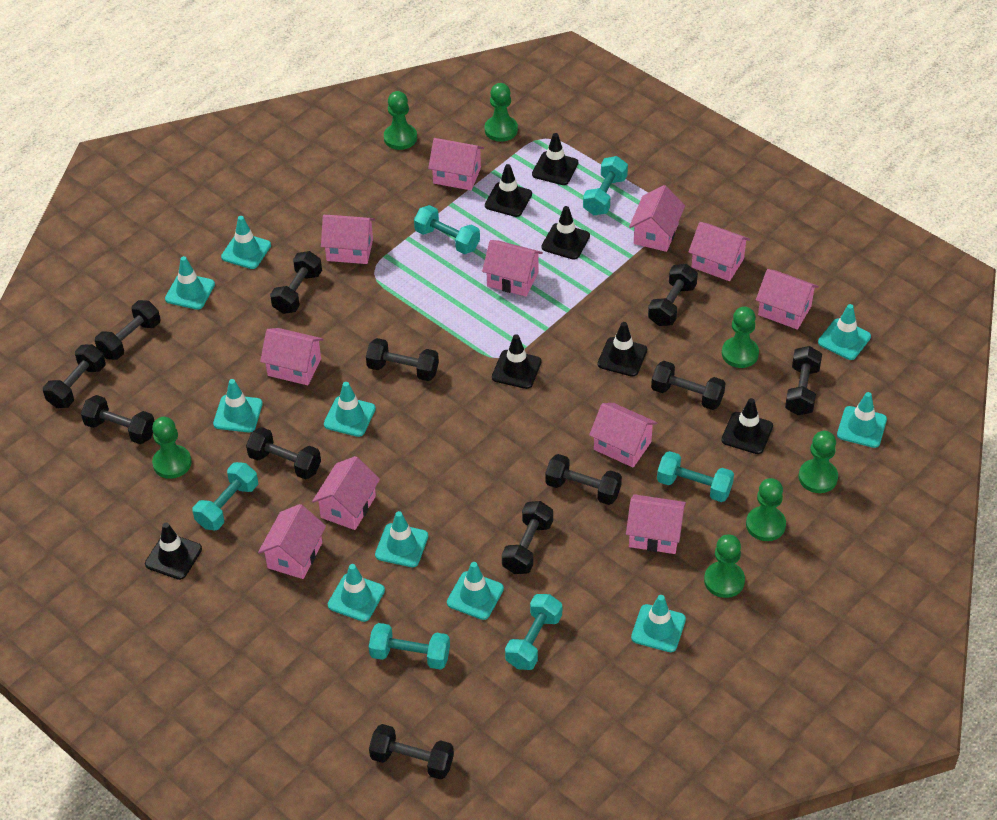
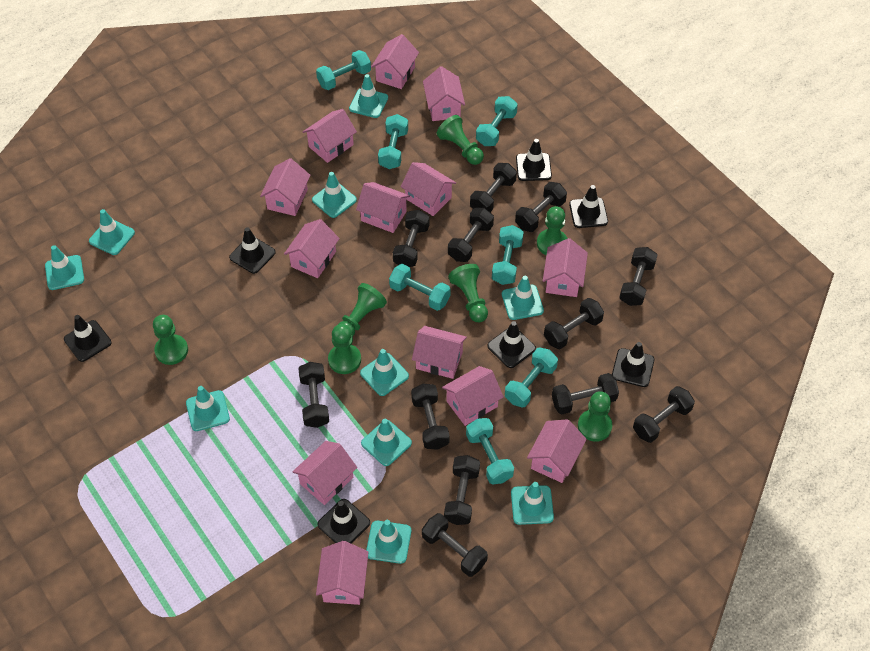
pink house: 11 -> 13
turquoise dumbbell: 6 -> 7

